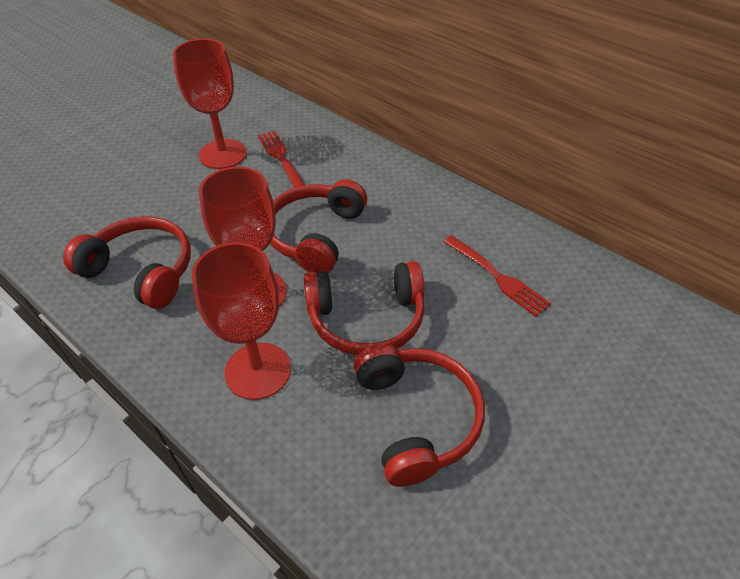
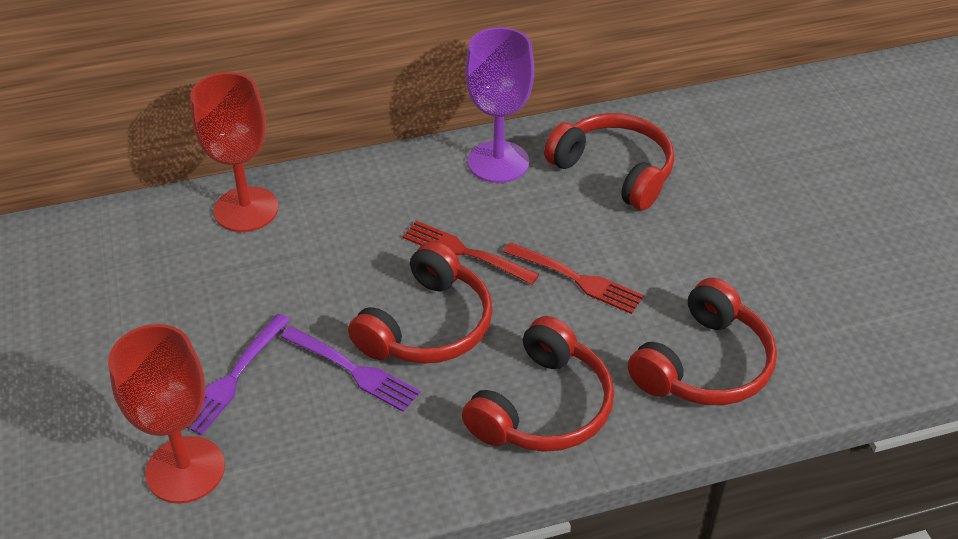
purple fork: 0 -> 2
purple goblet: 0 -> 1
red goblet: 3 -> 2

